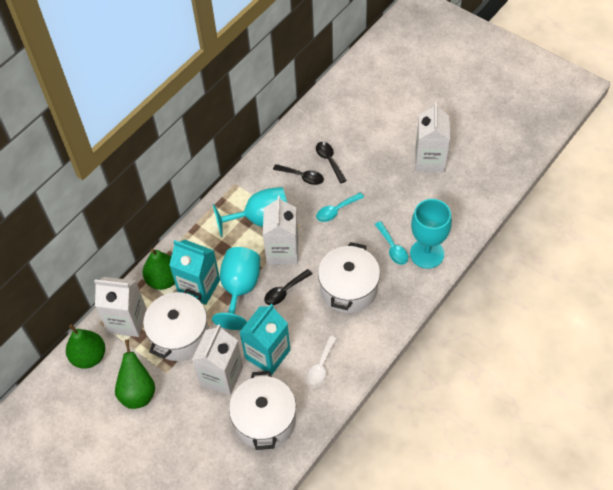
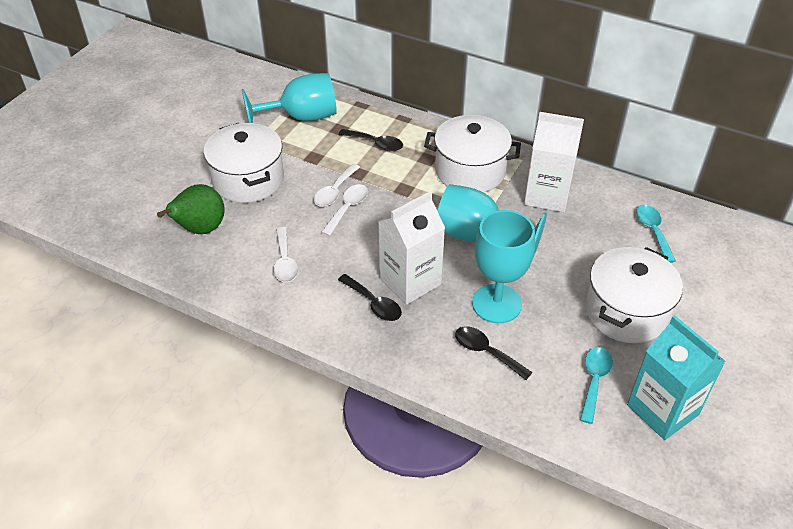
green pear: 3 -> 1
turquoise carton: 2 -> 1
white carton: 4 -> 2
white spoon: 1 -> 3

